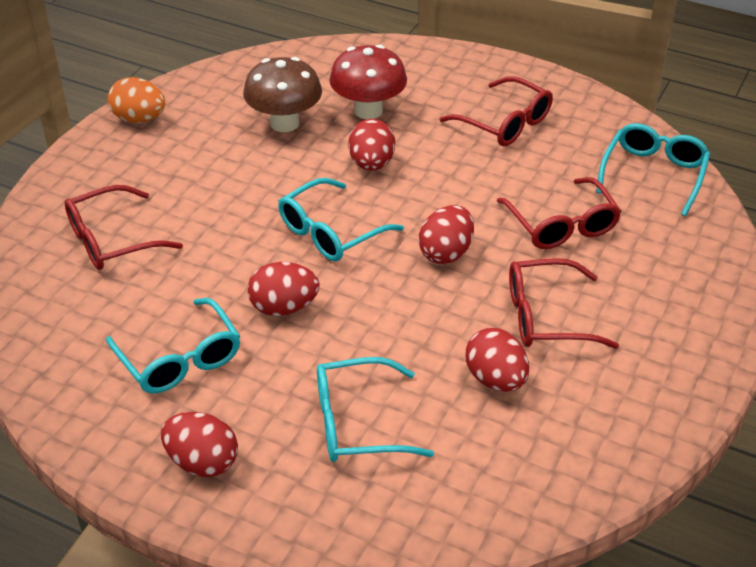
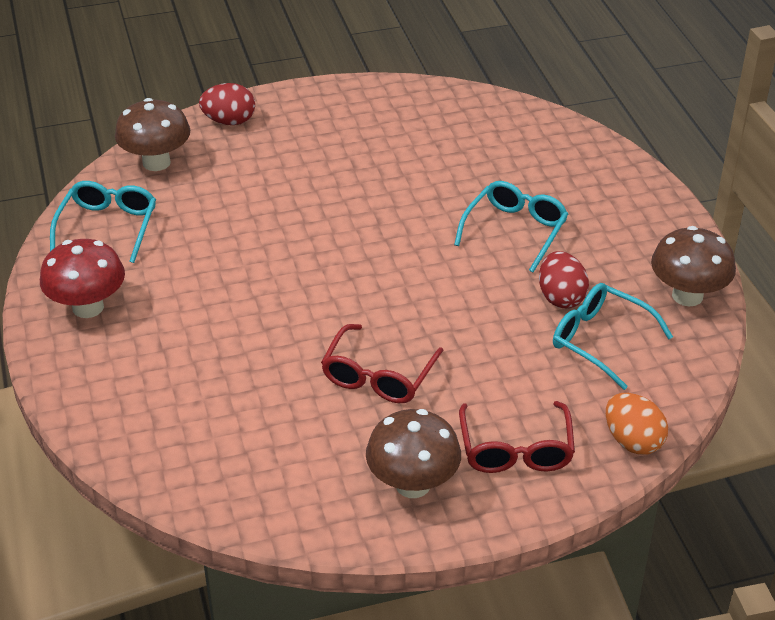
brown mushroom: 1 -> 3
red egg: 5 -> 2
red glasses: 4 -> 2
turquoise glasses: 4 -> 3

